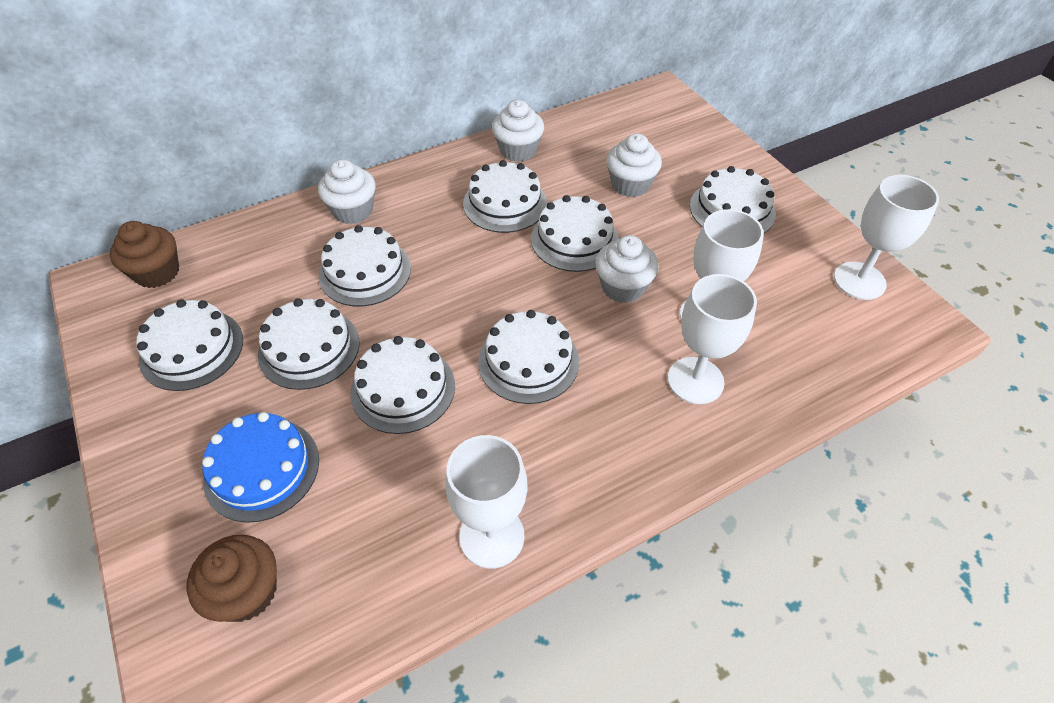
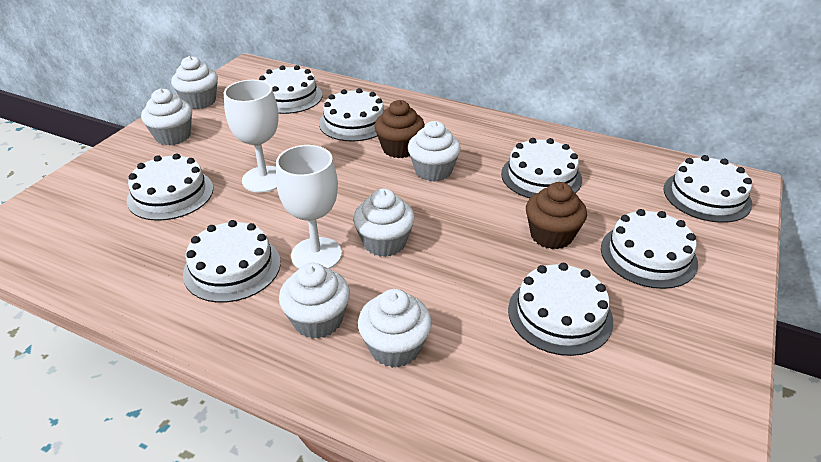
blue cake: 1 -> 0
white cupcake: 4 -> 6
white goblet: 4 -> 2

